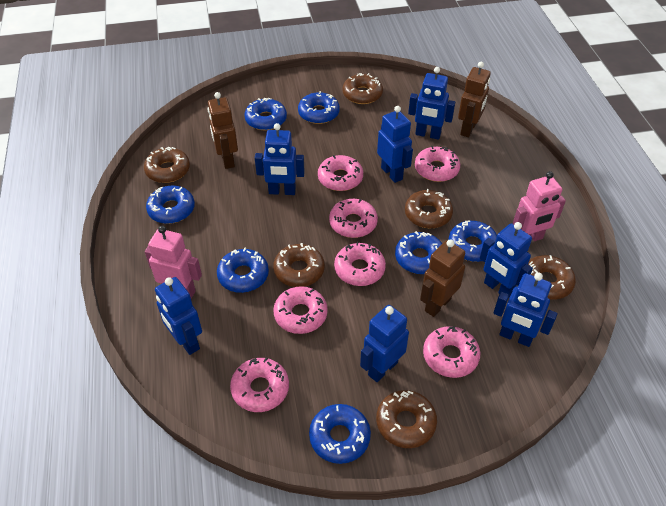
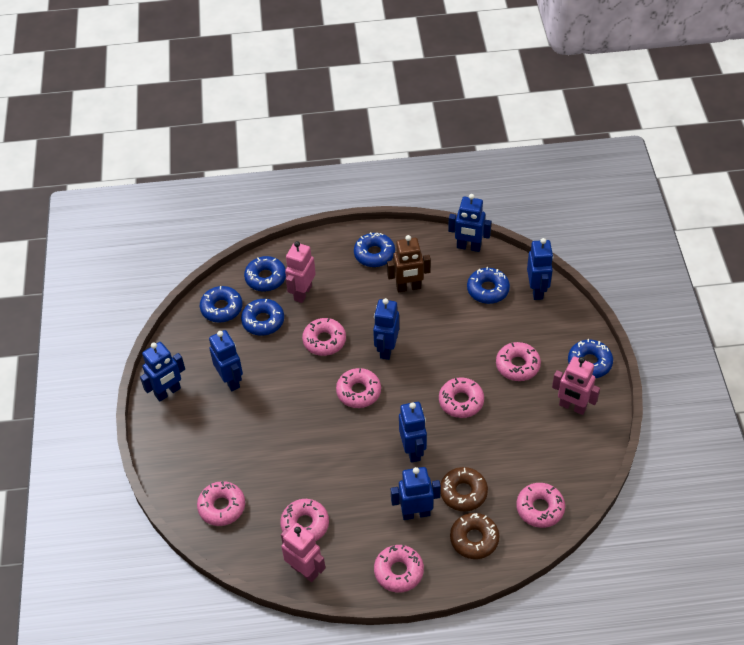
blue donut: 7 -> 6
brown donut: 6 -> 2
brown robot: 3 -> 1
pink donut: 7 -> 8
pink robot: 2 -> 3

